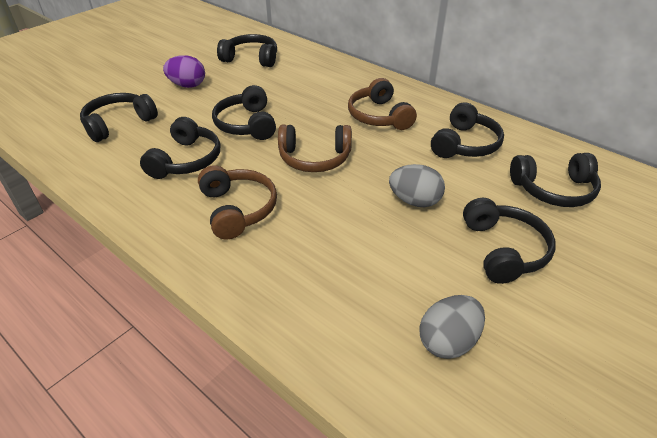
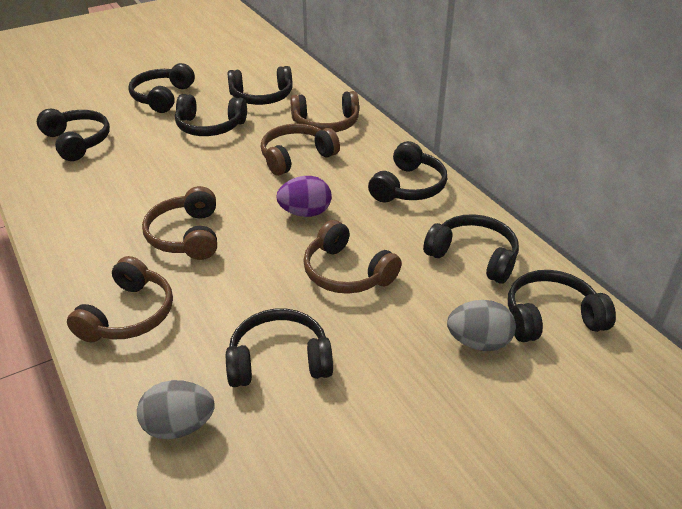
black headphones: 7 -> 8
brown headphones: 3 -> 5

